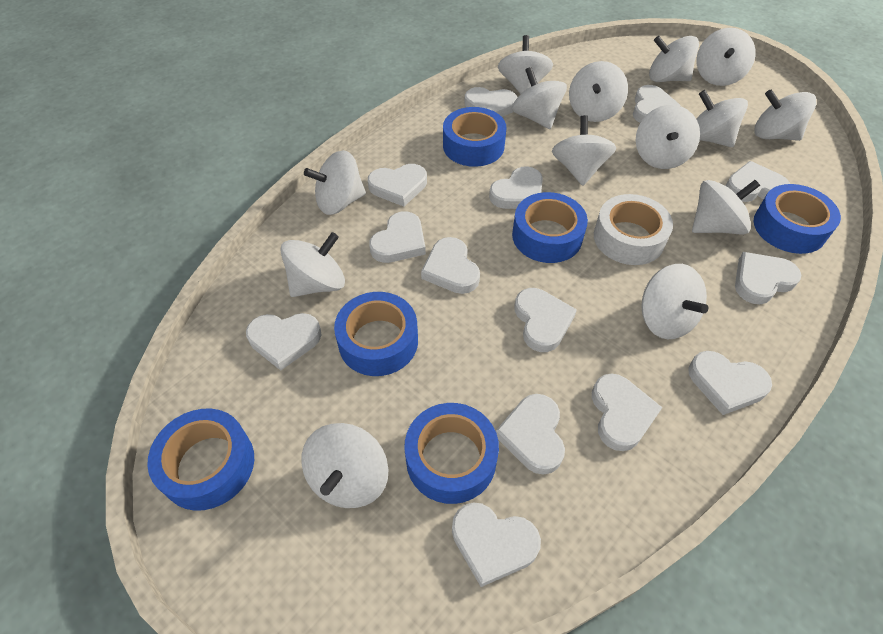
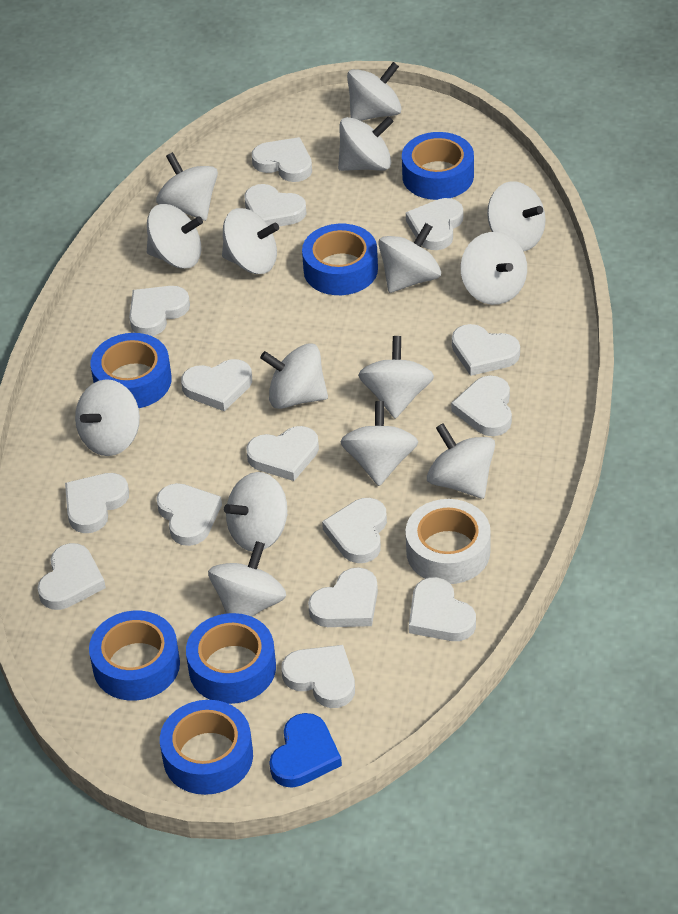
blue heart: 0 -> 1
white heart: 14 -> 15
white spinning top: 14 -> 15

